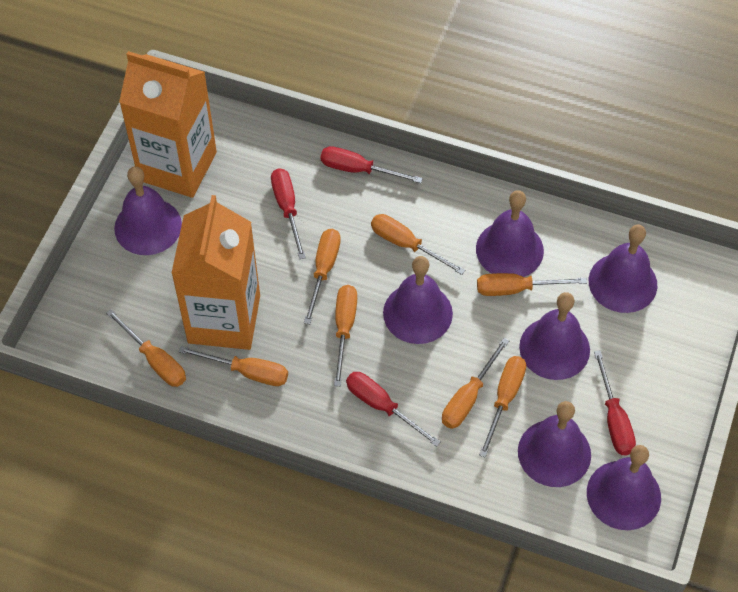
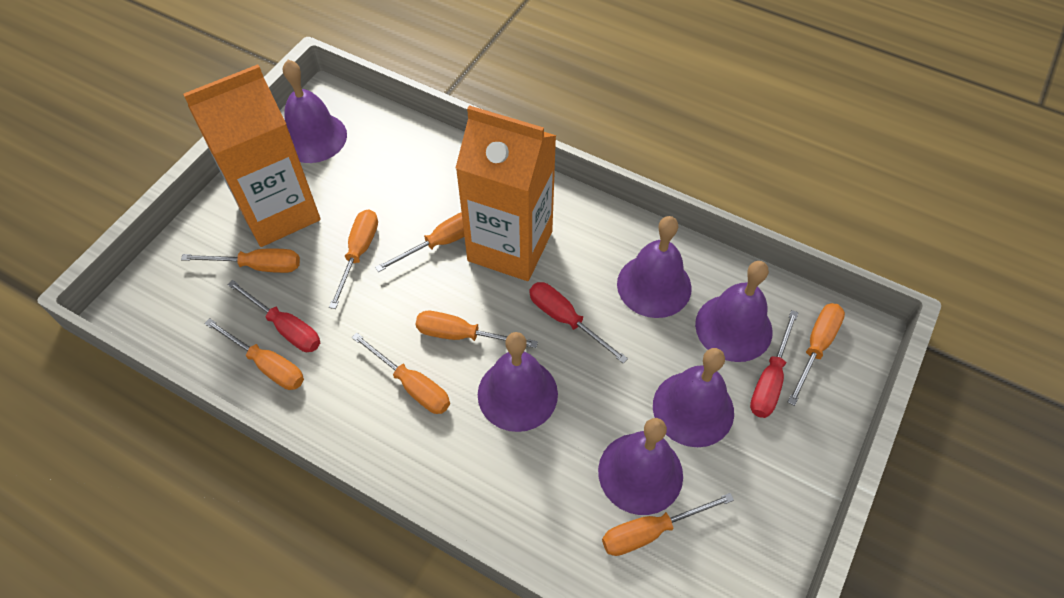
purple bell: 7 -> 6
red screwdriver: 4 -> 3

